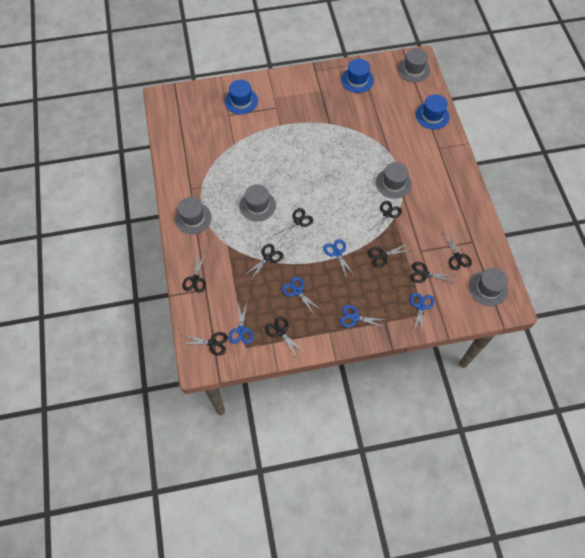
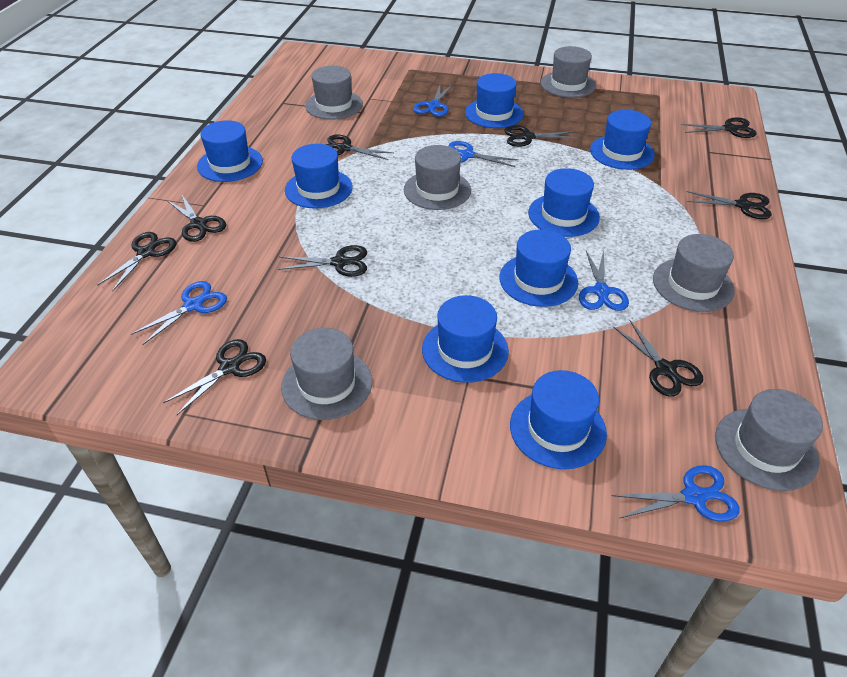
blue hat: 3 -> 8
grey hat: 5 -> 6

